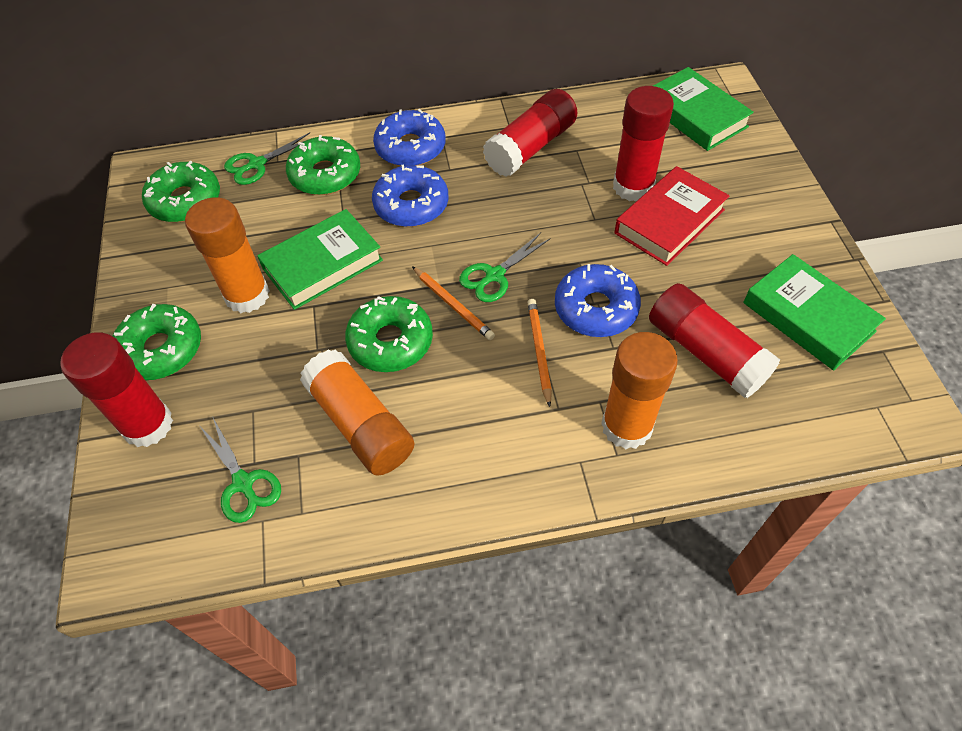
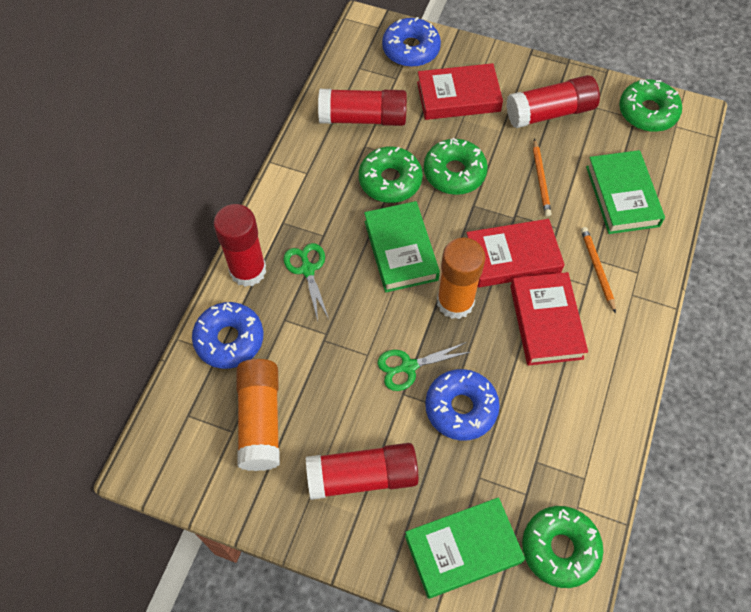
green scissors: 3 -> 2
orange glue stick: 3 -> 2
red book: 1 -> 3

